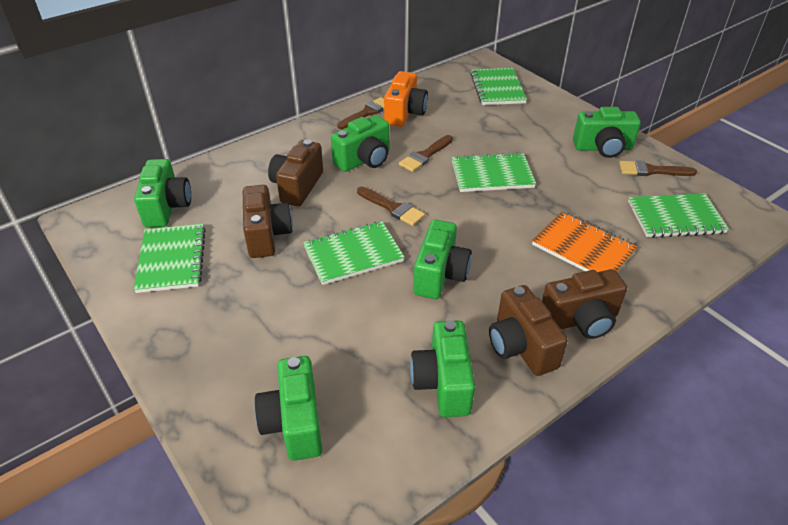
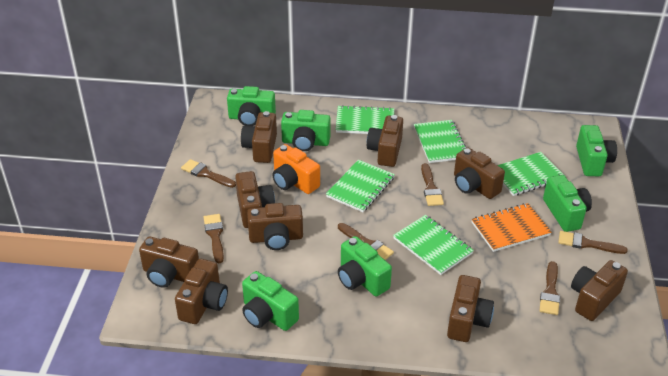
brown brush: 4 -> 6
brown camera: 4 -> 9

